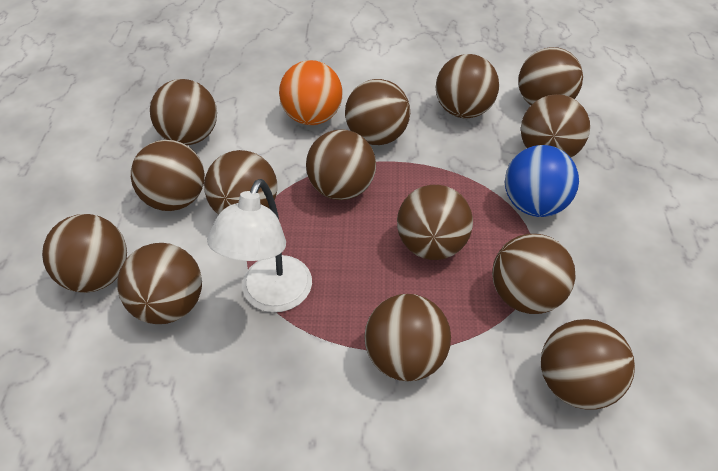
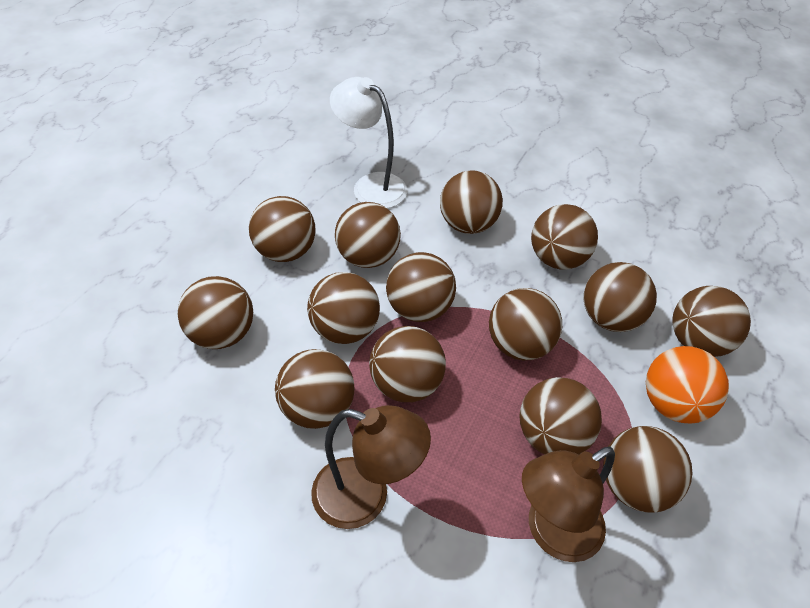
blue ball: 1 -> 0
brown lamp: 0 -> 2

